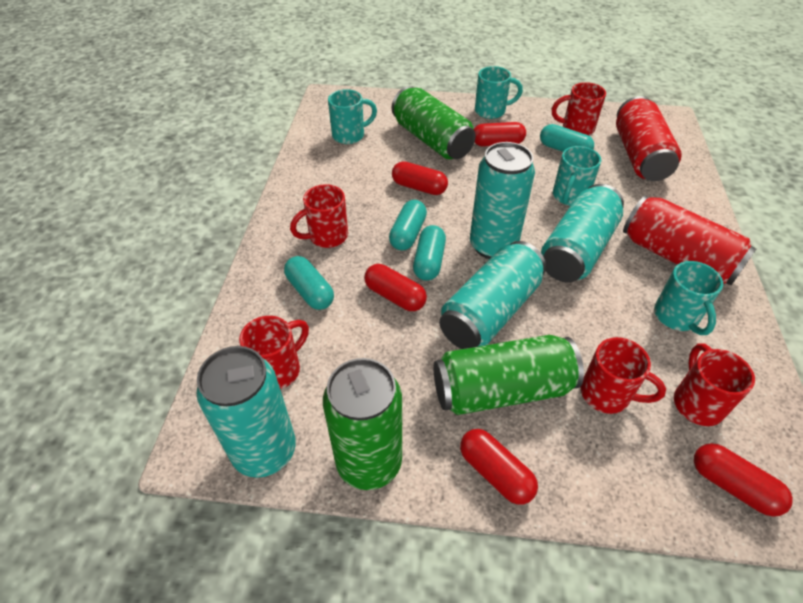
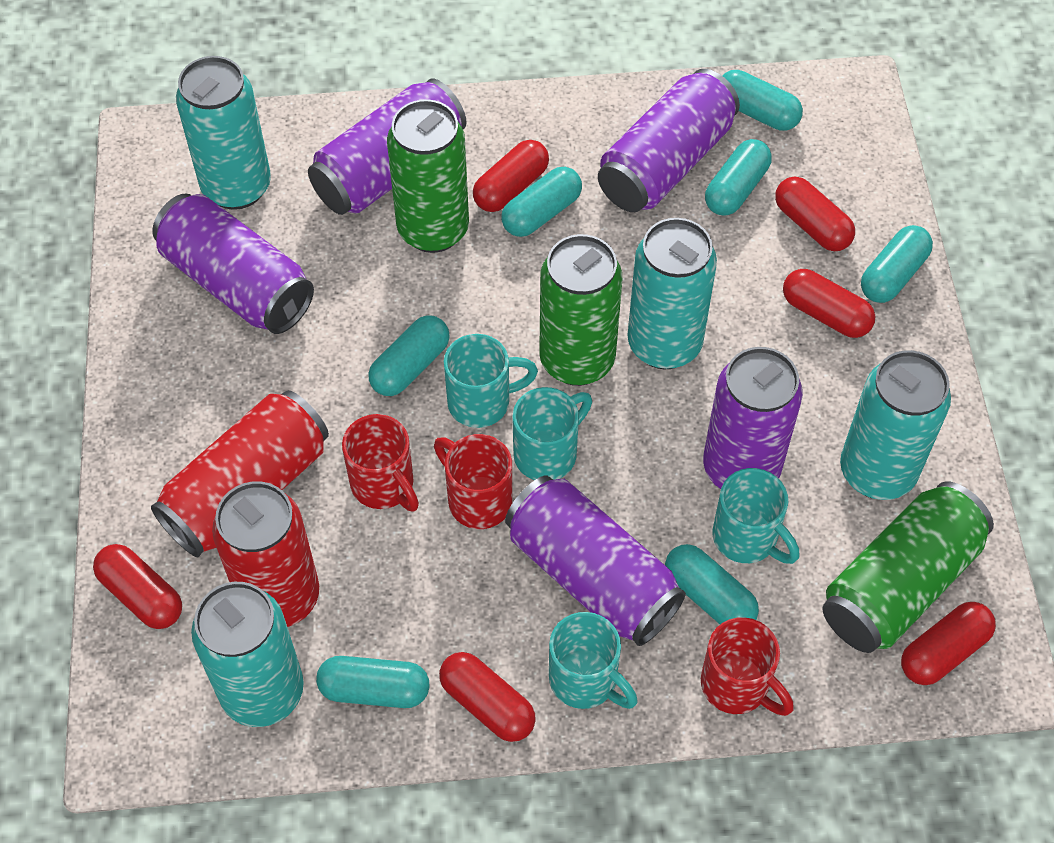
purple can: 0 -> 5
red capsule: 5 -> 6
red mug: 5 -> 3
turquoise capsule: 4 -> 7

